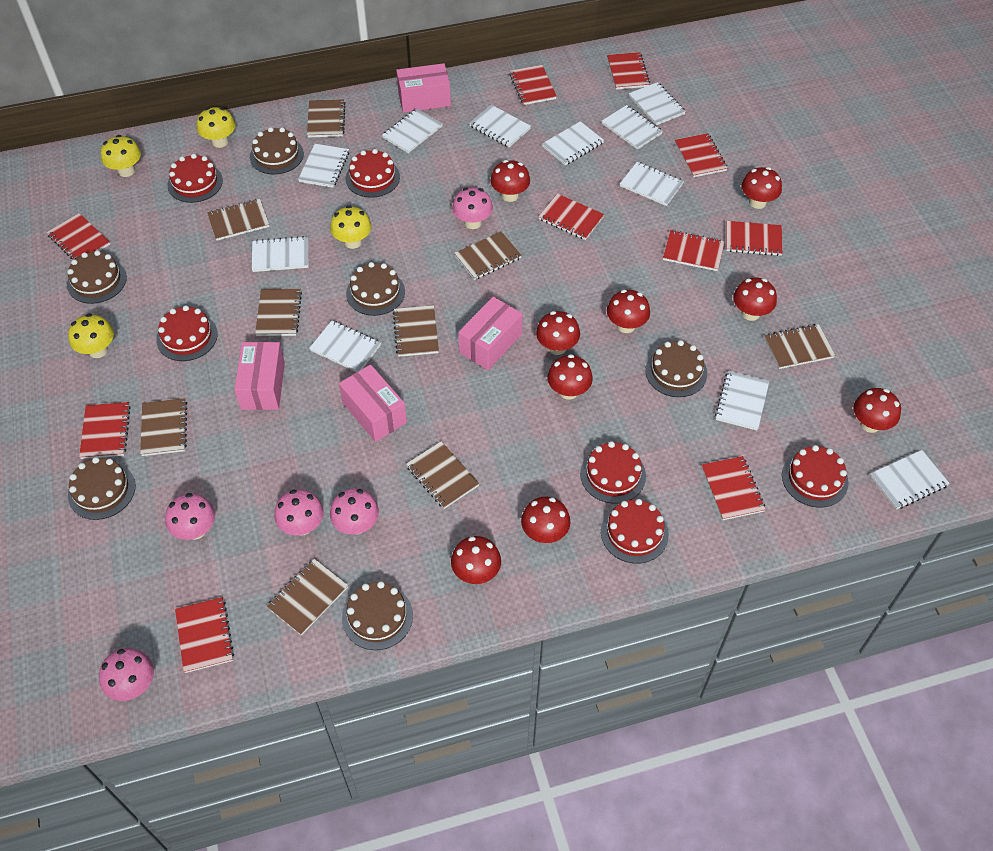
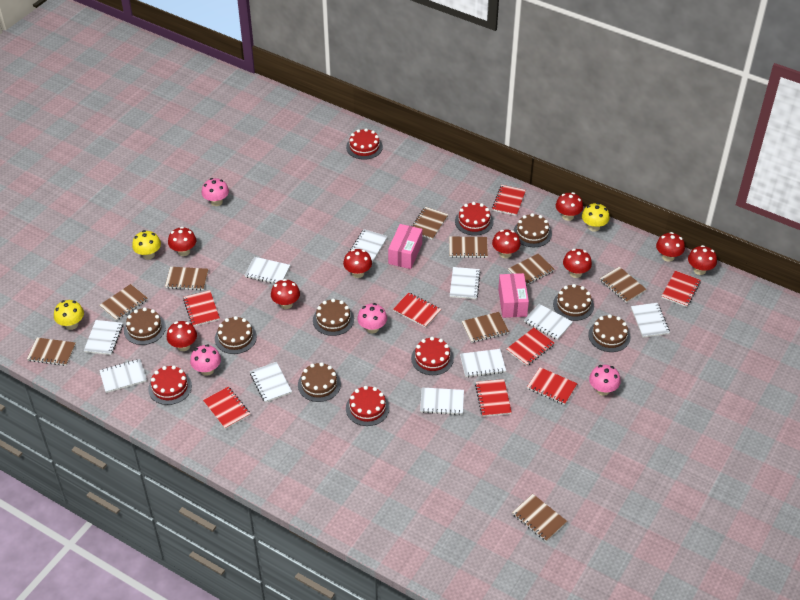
brown cake: 6 -> 7
pink box: 4 -> 2
pink mushroom: 5 -> 4
red cake: 6 -> 5
red notebook: 10 -> 8
white notebook: 11 -> 10
yellow mushroom: 4 -> 3

